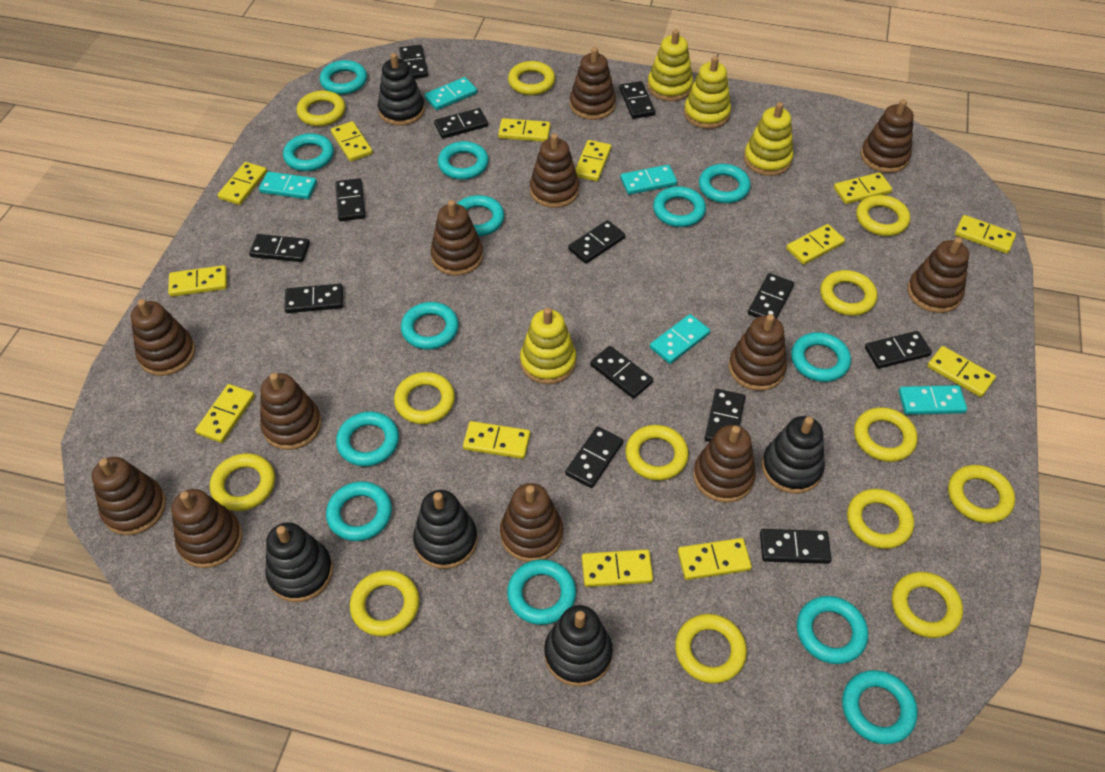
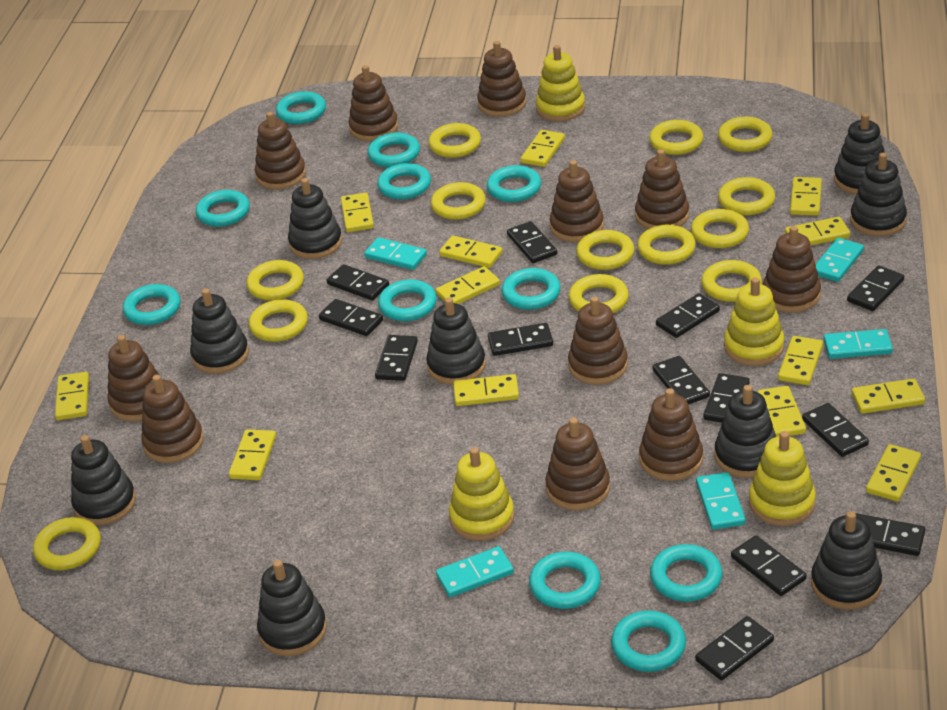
black stacking toy: 5 -> 9
brown stacking toy: 12 -> 11
turquoise ring: 13 -> 11

